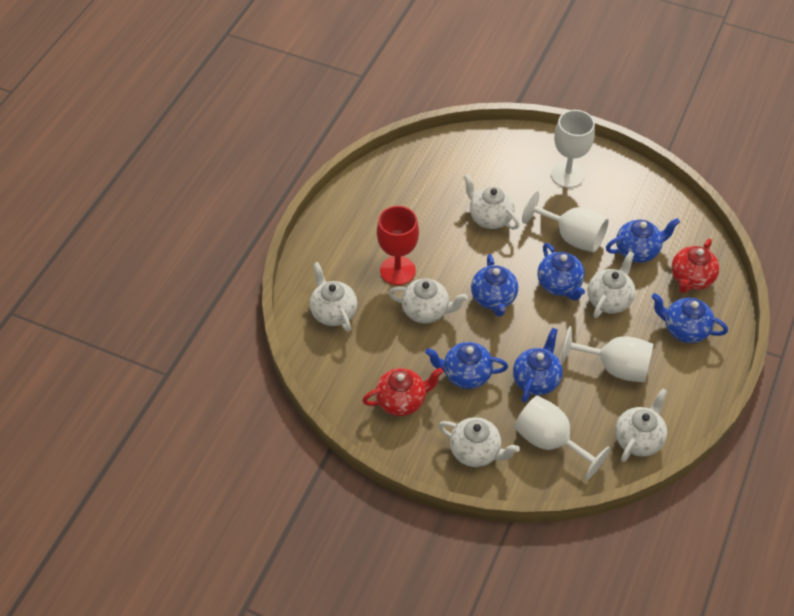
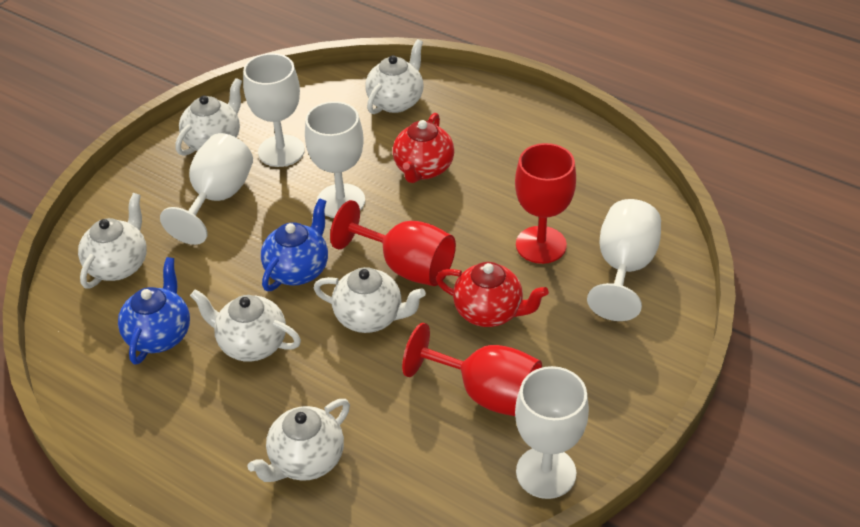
blue teapot: 6 -> 2
red goblet: 1 -> 3
white goblet: 4 -> 5

